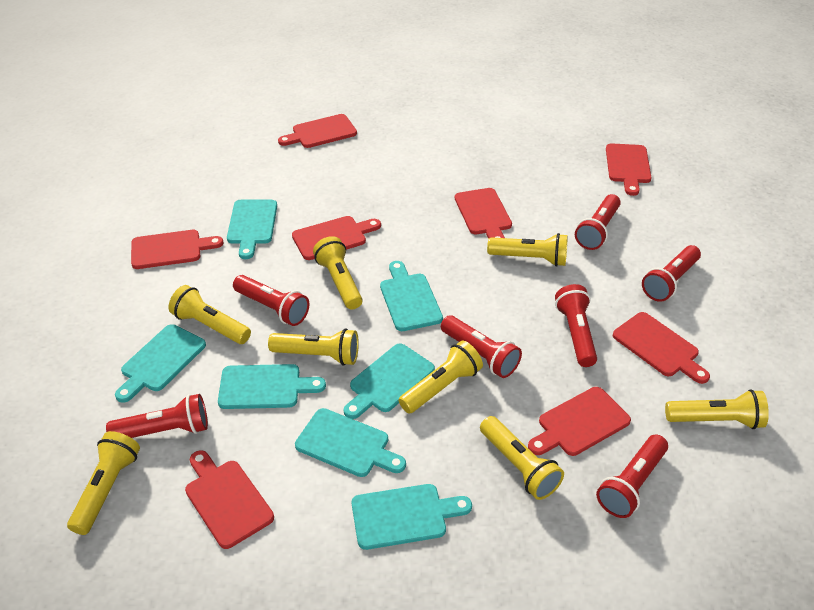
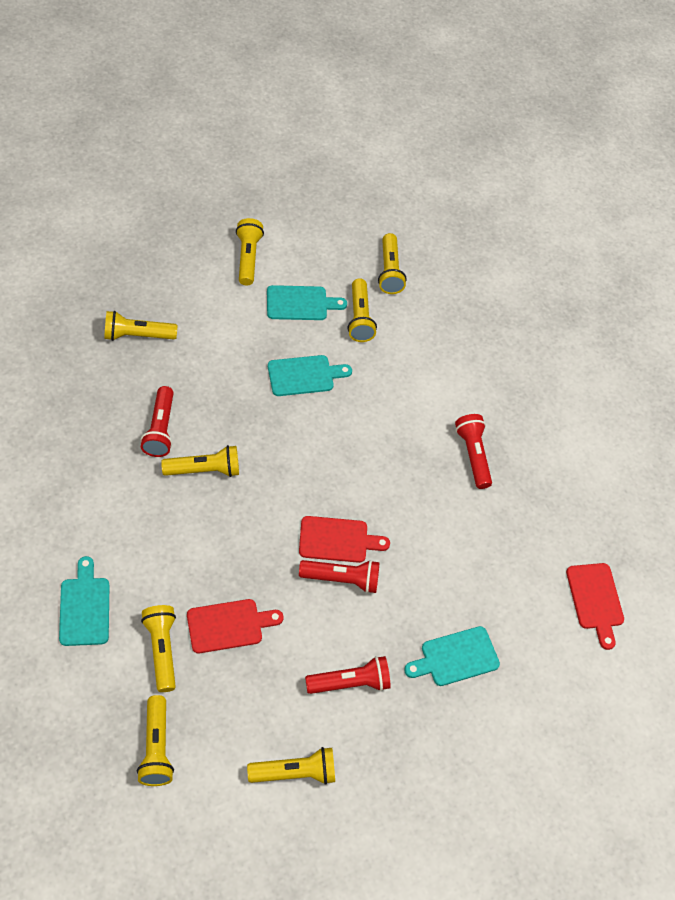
red cutting board: 8 -> 3
red flashlight: 7 -> 4
turquoise cutting board: 7 -> 4

